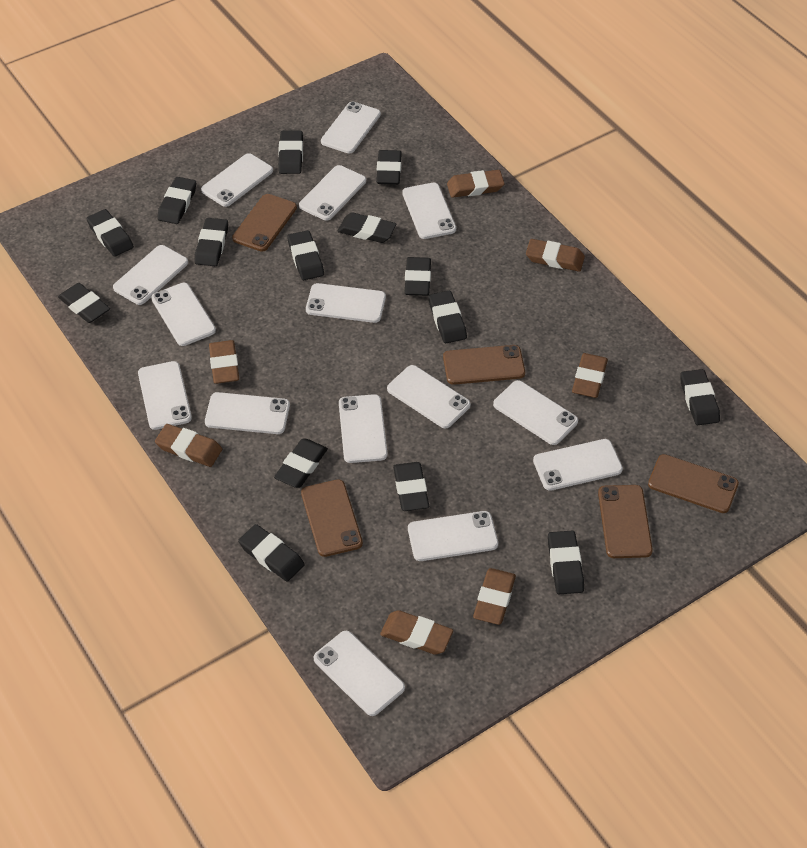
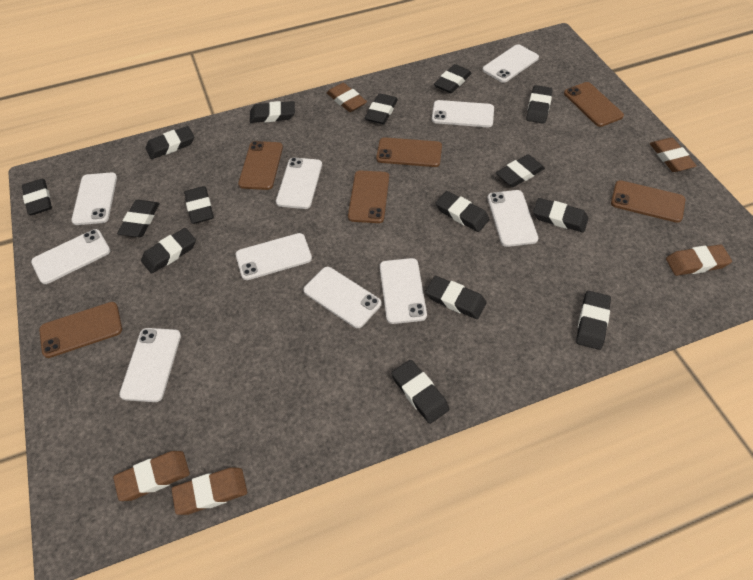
brown eraser: 7 -> 5
brown phone: 5 -> 6
white phone: 15 -> 10

